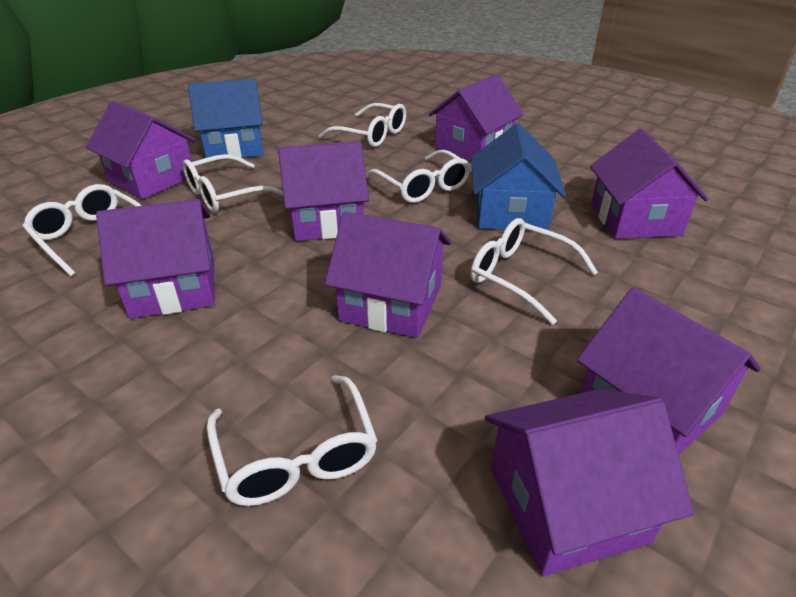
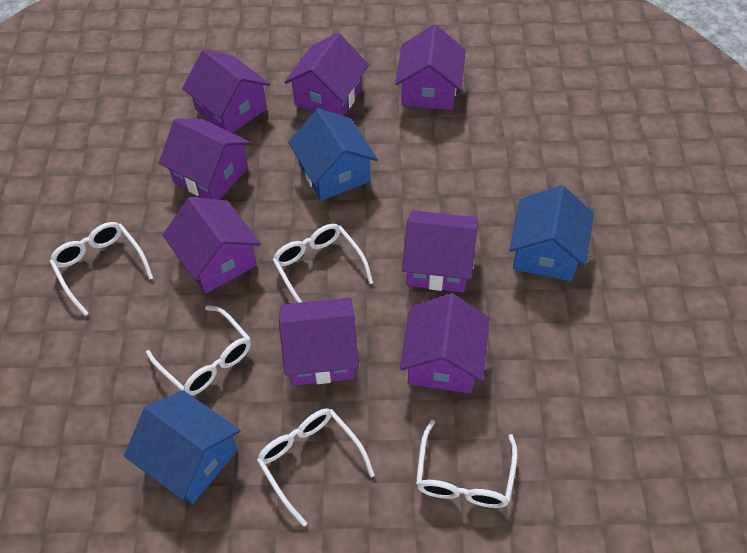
blue house: 2 -> 3
white glasses: 6 -> 5

